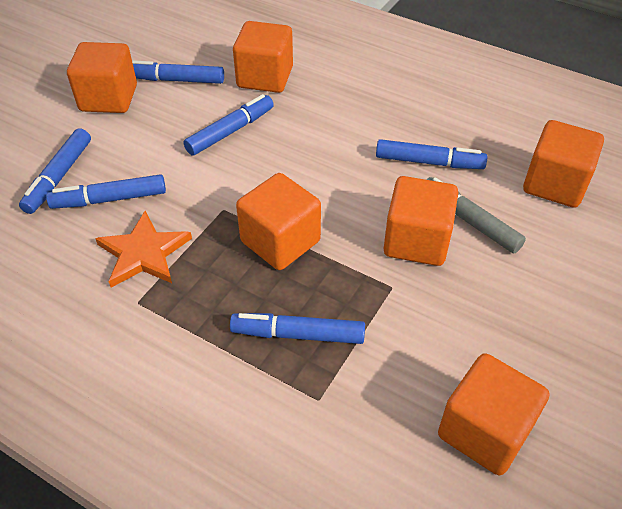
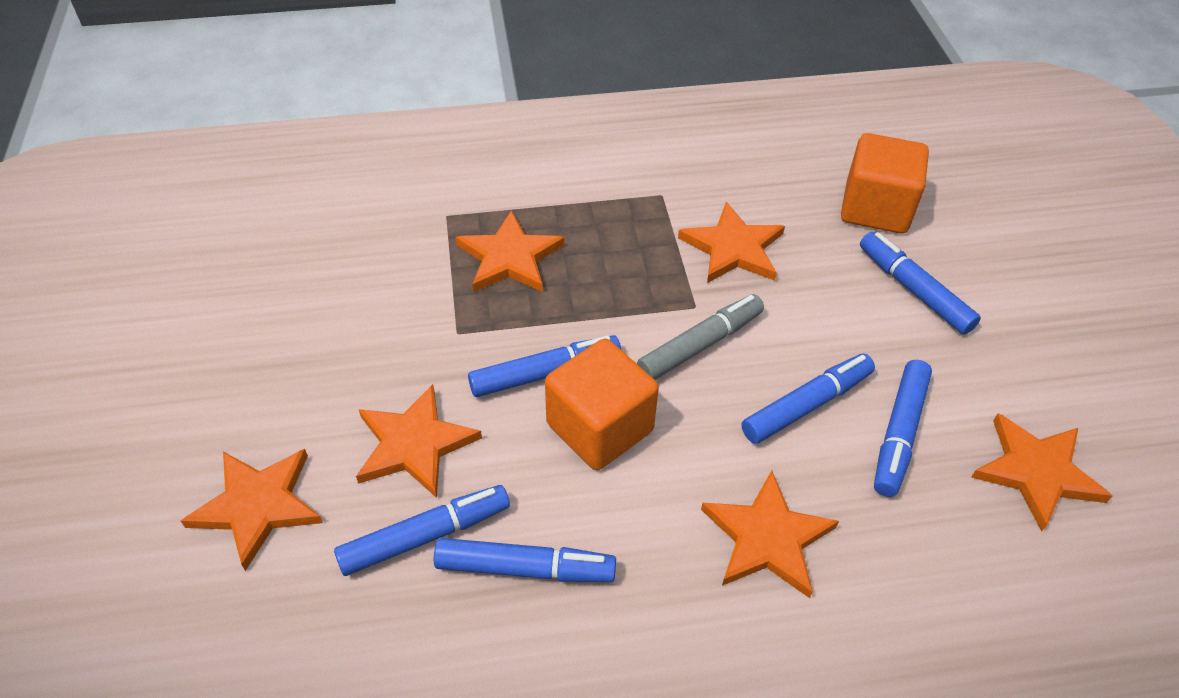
orange cube: 6 -> 2
orange star: 1 -> 6

